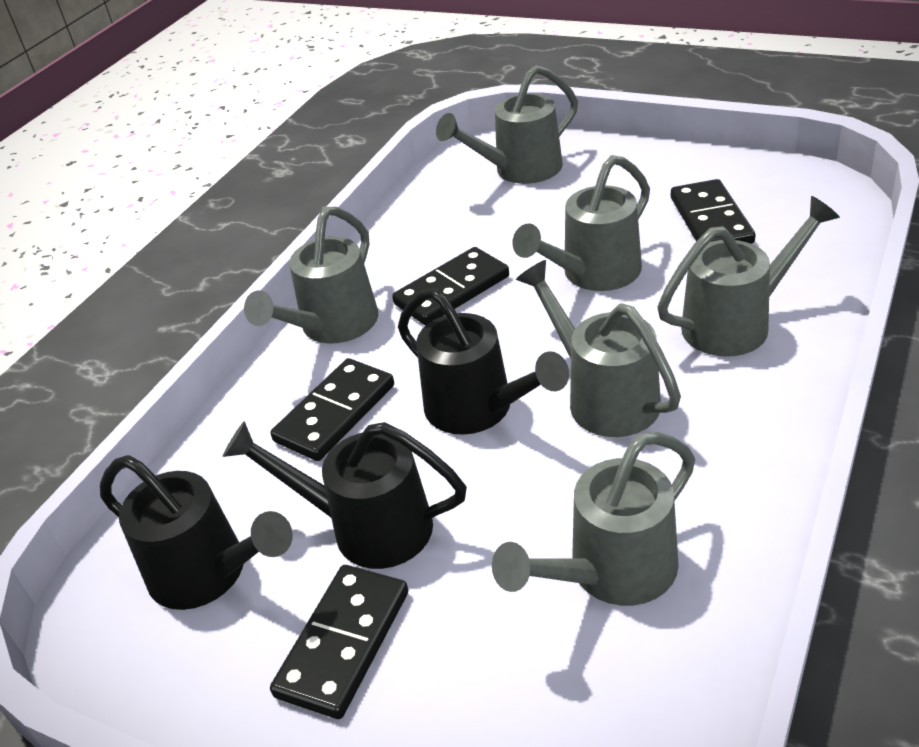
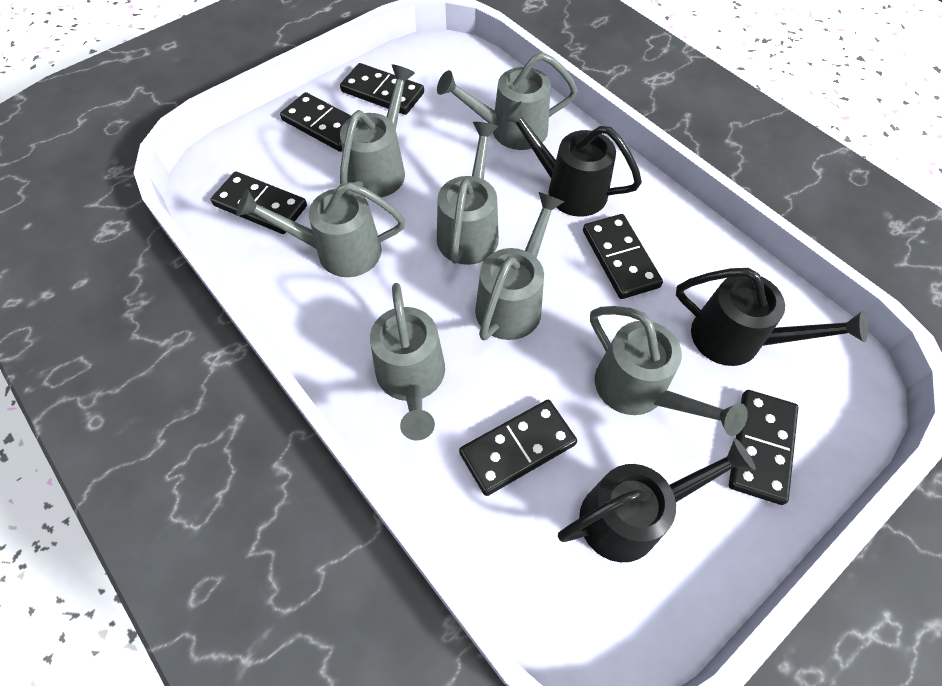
black domino: 4 -> 6
grey watering can: 6 -> 7

